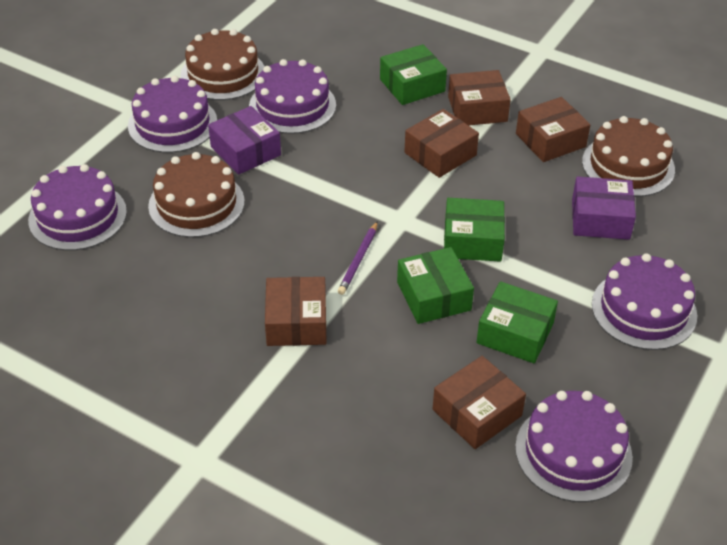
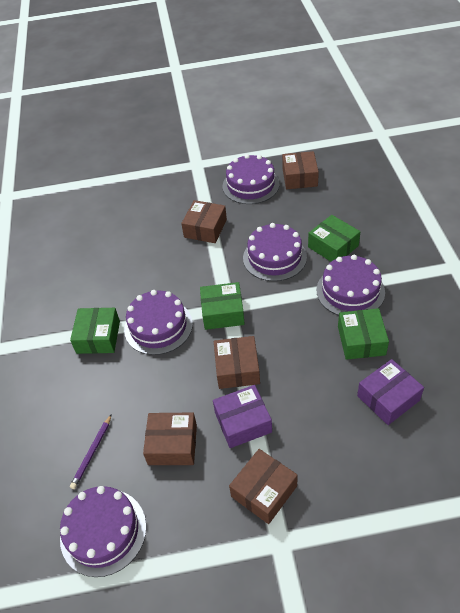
brown cake: 3 -> 0

